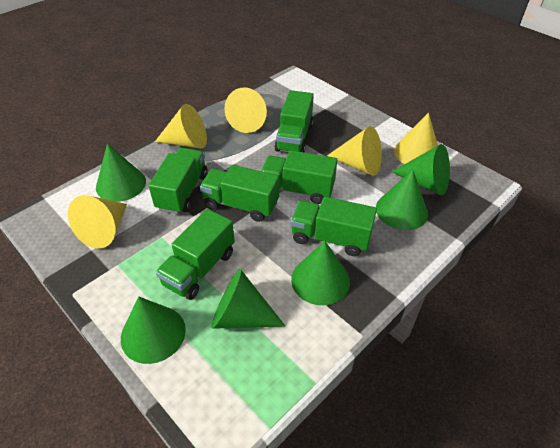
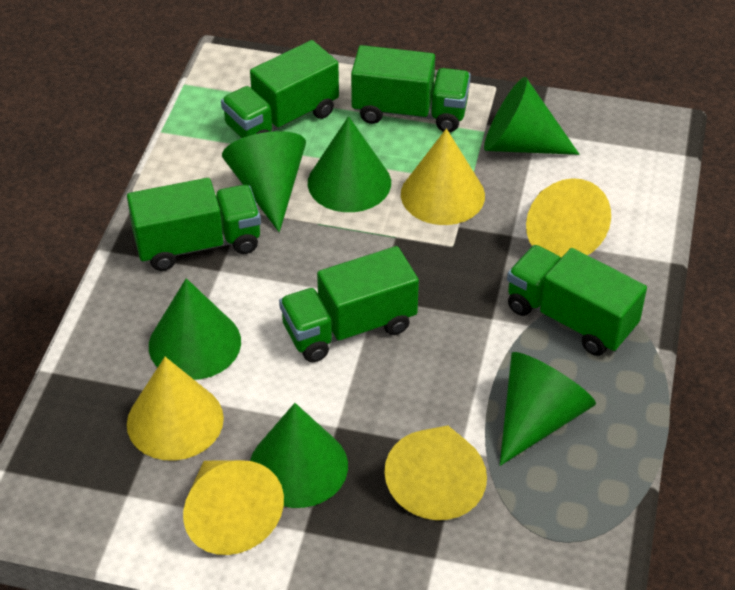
green truck: 6 -> 5

